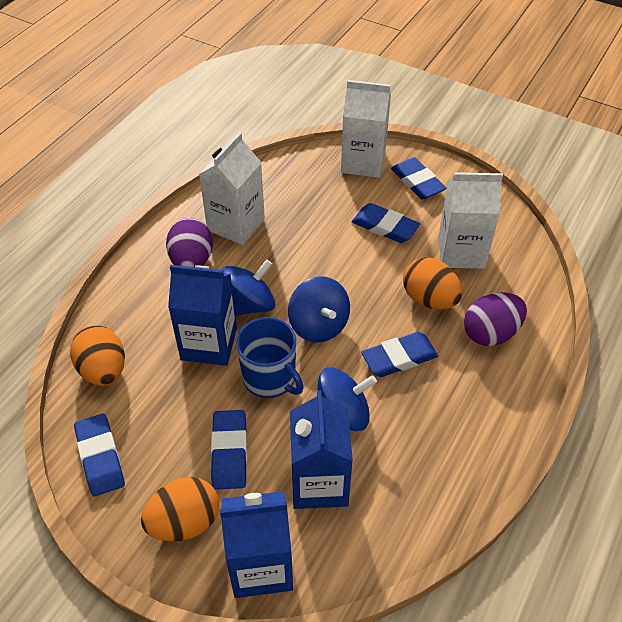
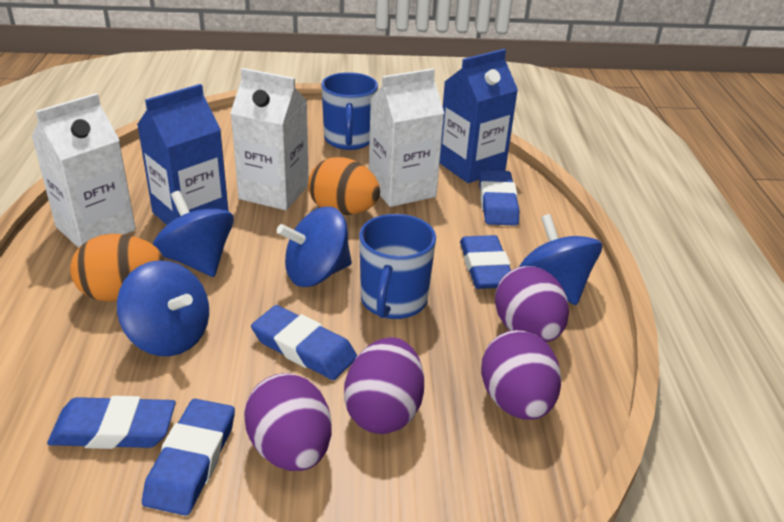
blue carton: 3 -> 2
blue mug: 1 -> 2
blue spinning top: 3 -> 4
orange egg: 3 -> 2
purple egg: 2 -> 4

